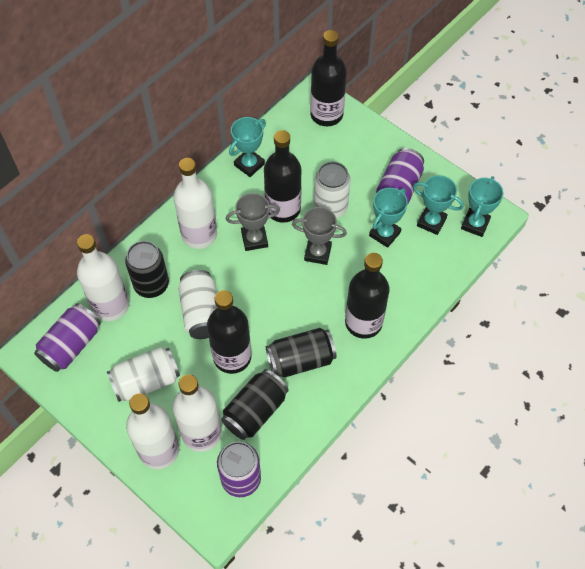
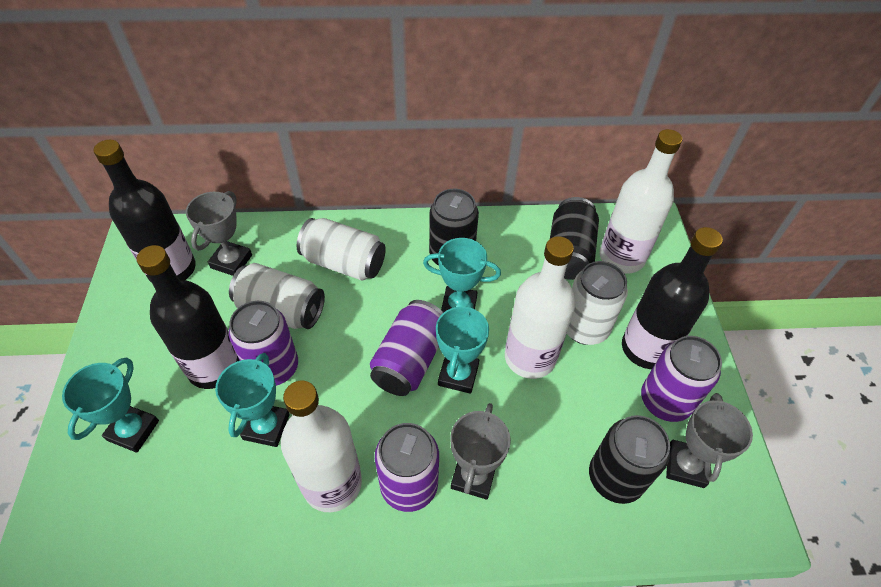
black bottle: 4 -> 3
grey trophy: 2 -> 3
purple can: 3 -> 4
white bottle: 4 -> 3

